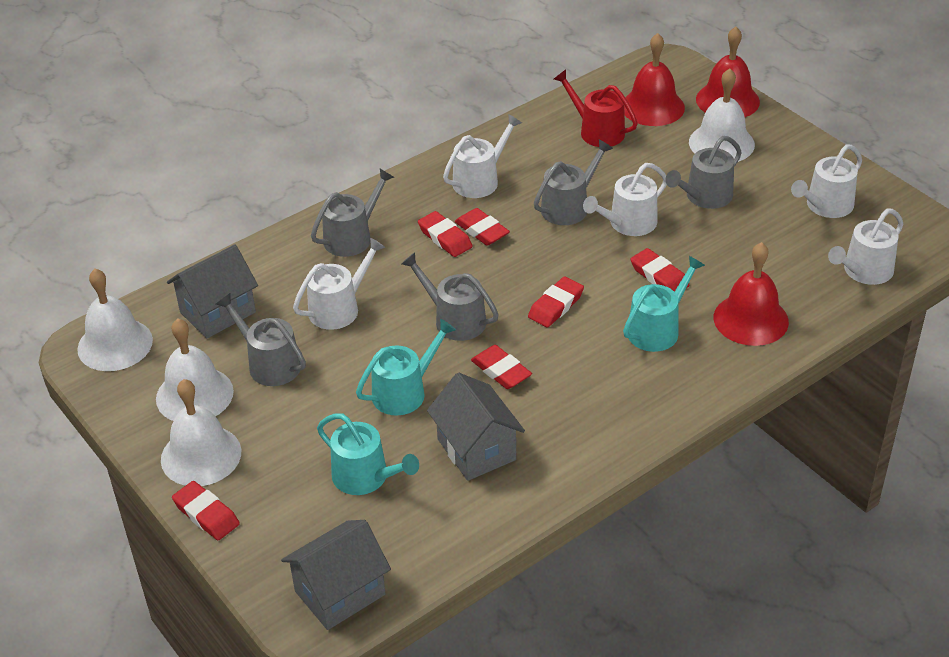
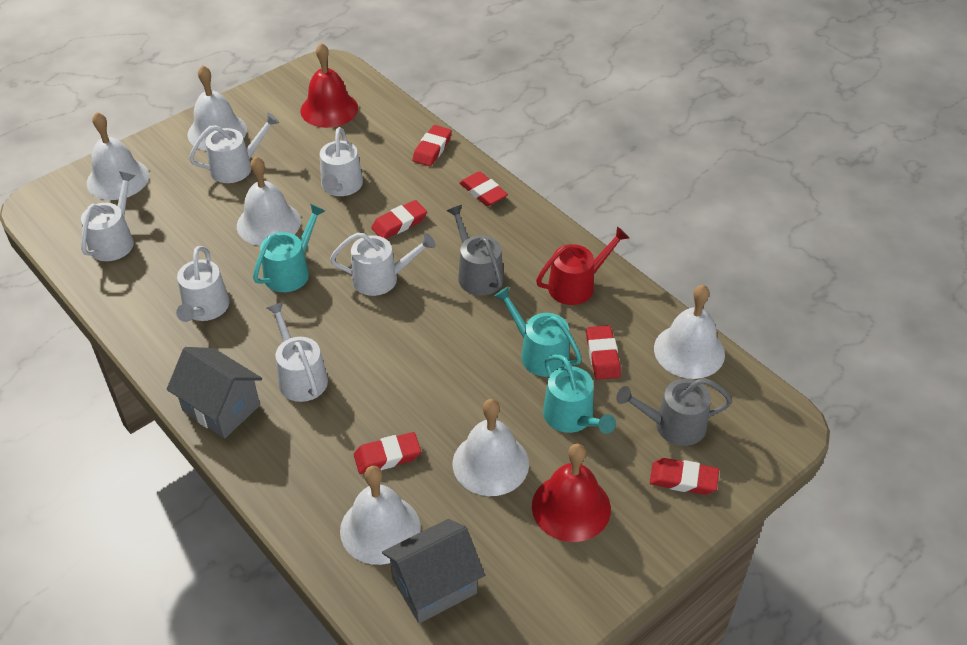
grey house: 3 -> 2
grey watering can: 5 -> 2
red bell: 3 -> 2
white bell: 4 -> 6
white watering can: 5 -> 6

